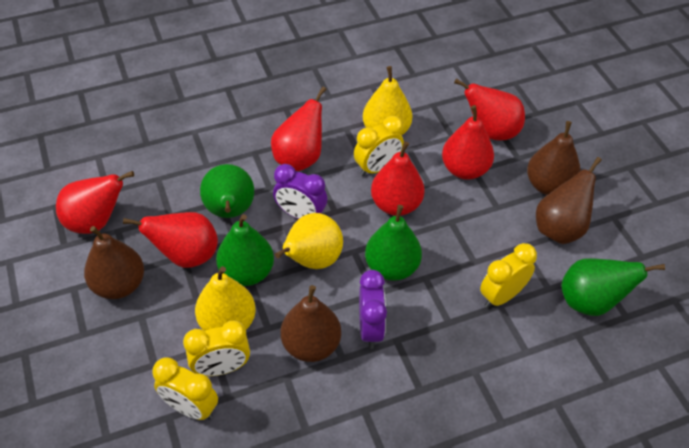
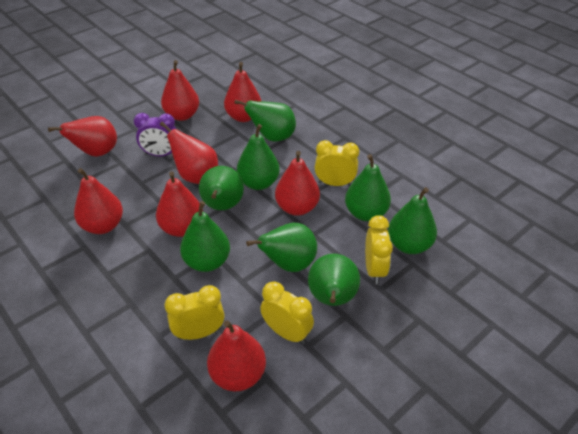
brown pear: 4 -> 0
green pear: 4 -> 8
purple clock: 2 -> 1
red pear: 6 -> 8
yellow pear: 3 -> 0

